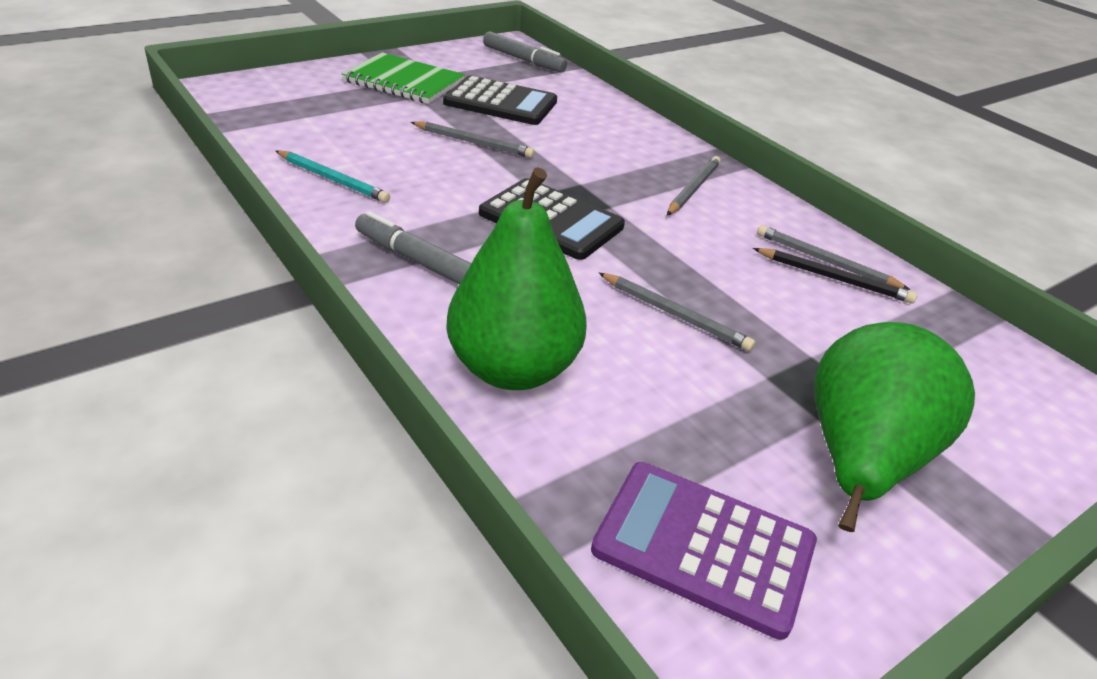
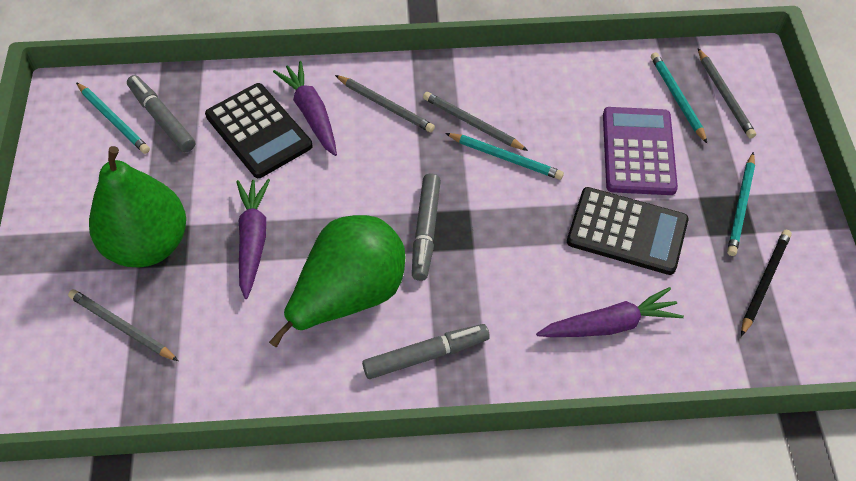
green notebook: 1 -> 0
grey marker: 2 -> 3
purple carrot: 0 -> 3
turquoise pencil: 1 -> 4

